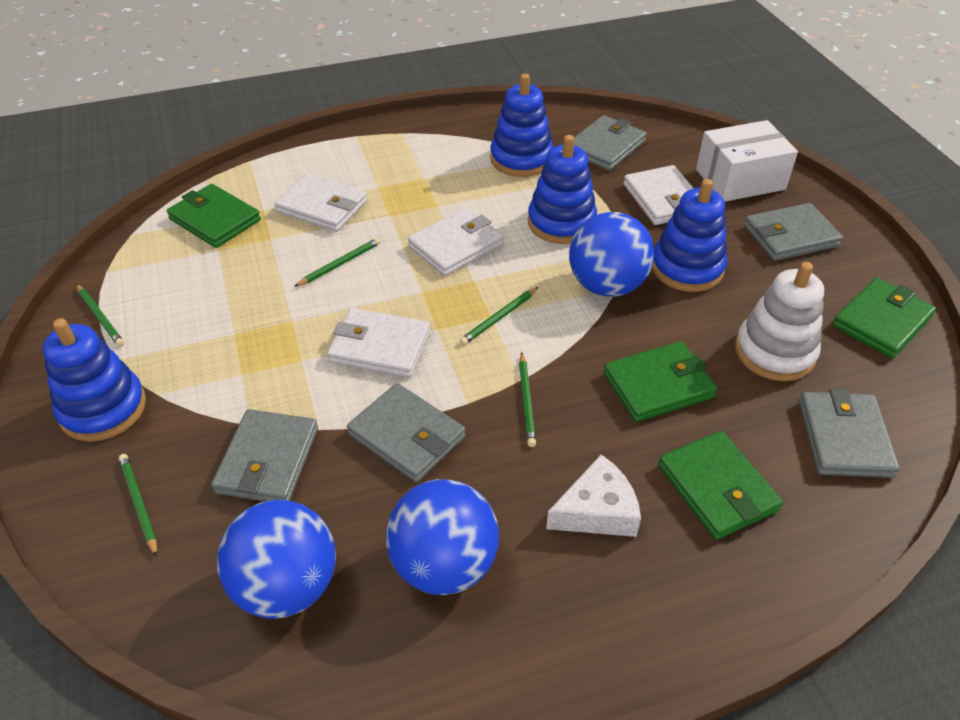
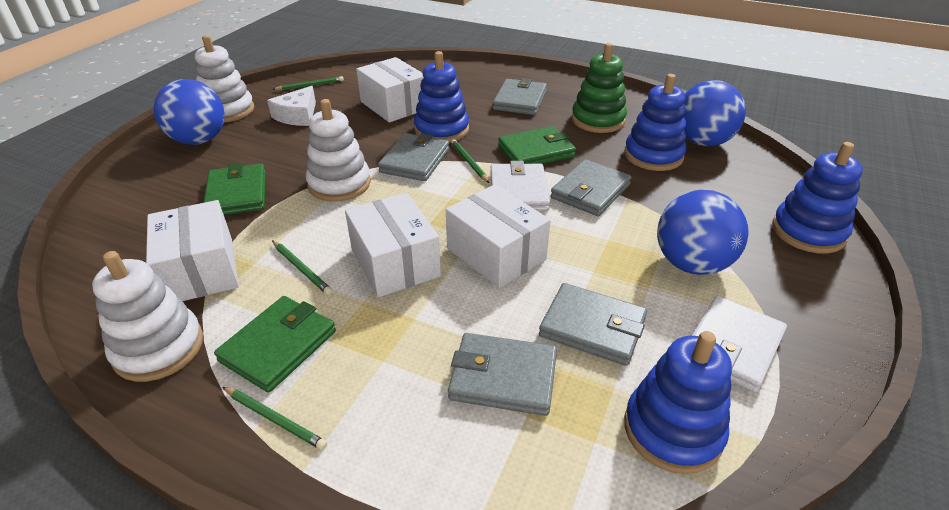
green pencil: 5 -> 4
green stacking toy: 0 -> 1
green wallet: 4 -> 3
white box: 1 -> 4
white stacking toy: 1 -> 3
white wallet: 4 -> 2

